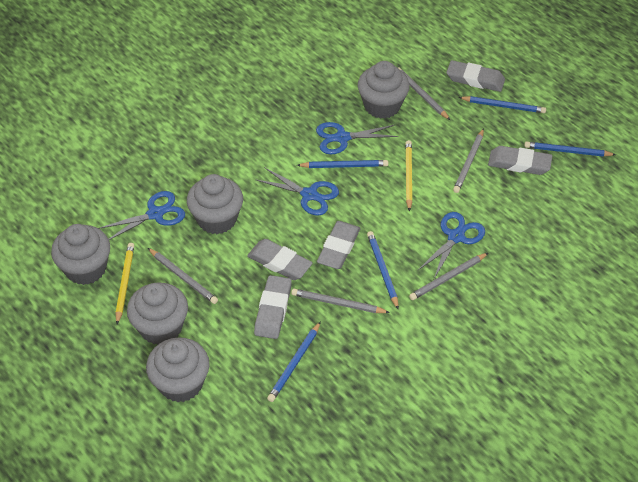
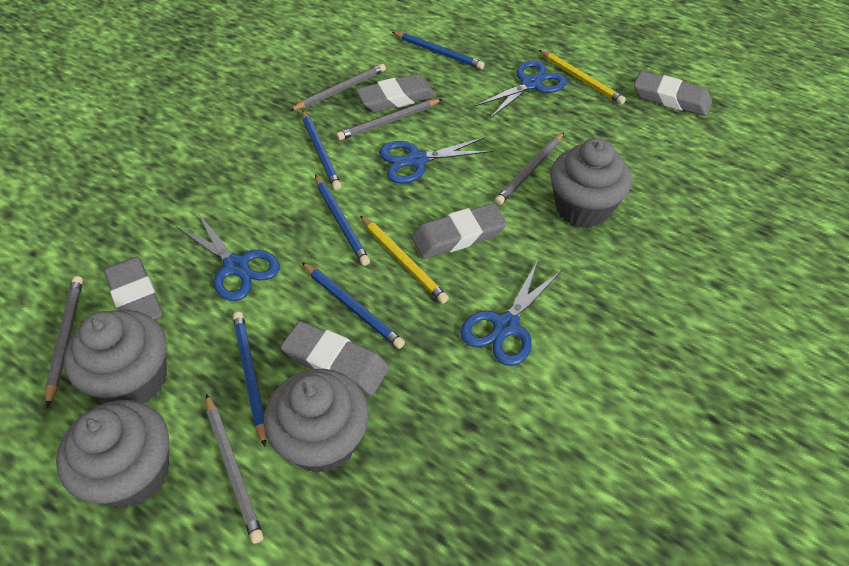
grey cupcake: 5 -> 4

